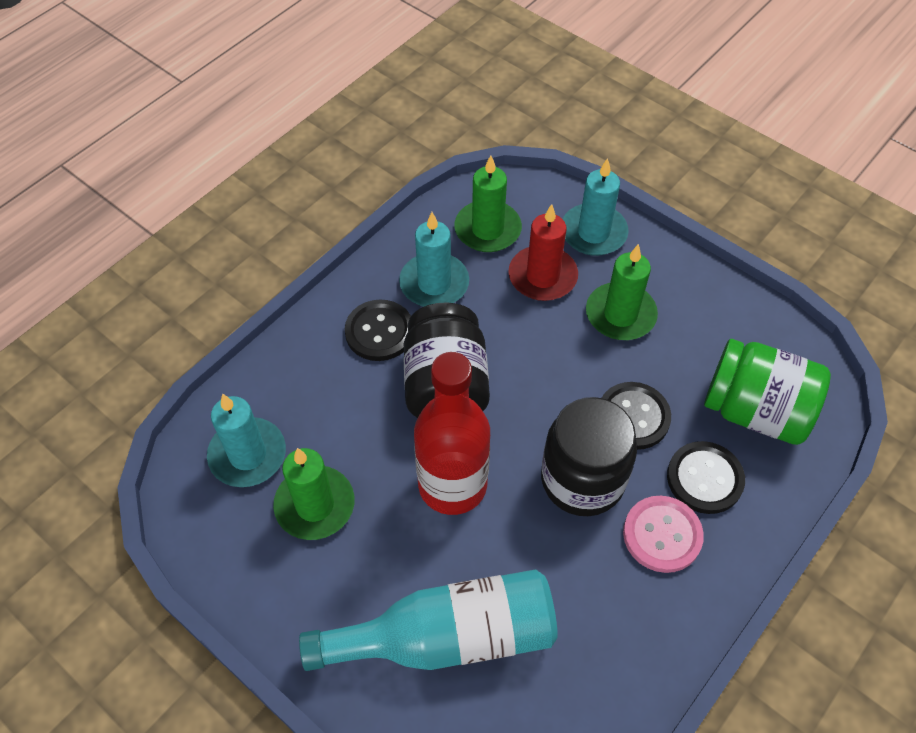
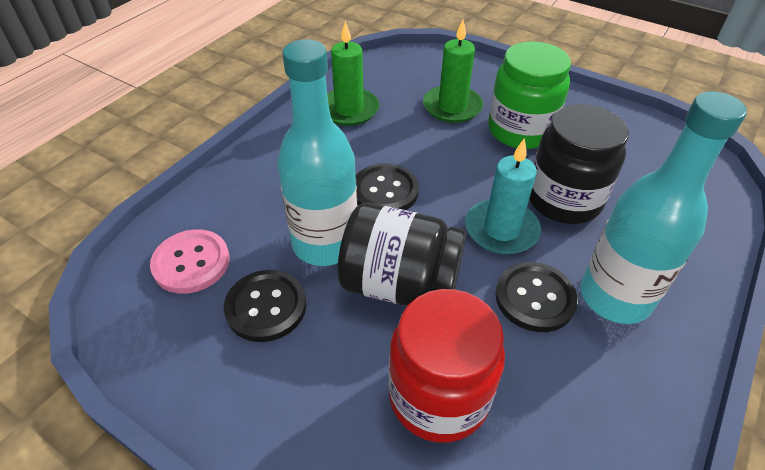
green candle: 3 -> 2
red bottle: 1 -> 0
red candle: 1 -> 0
red jar: 0 -> 1
turquoise bottle: 1 -> 2
turquoise candle: 3 -> 1

